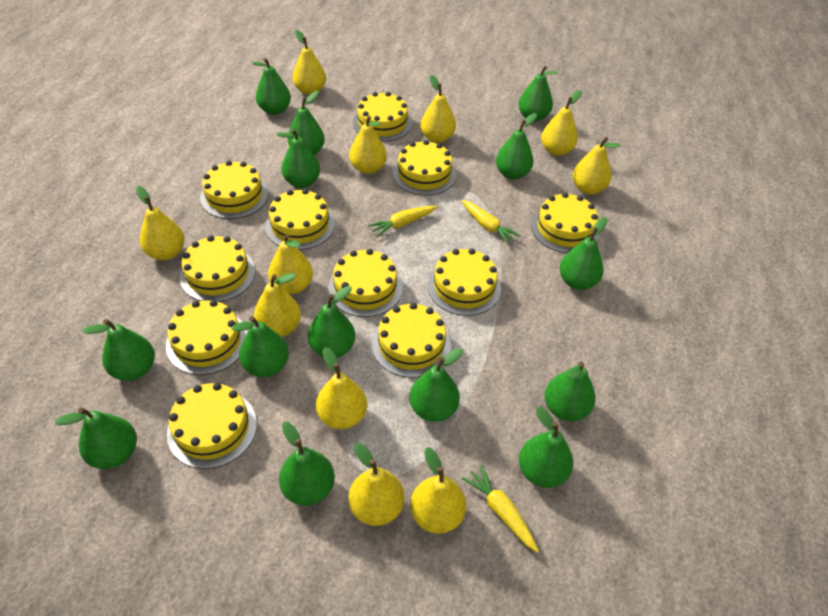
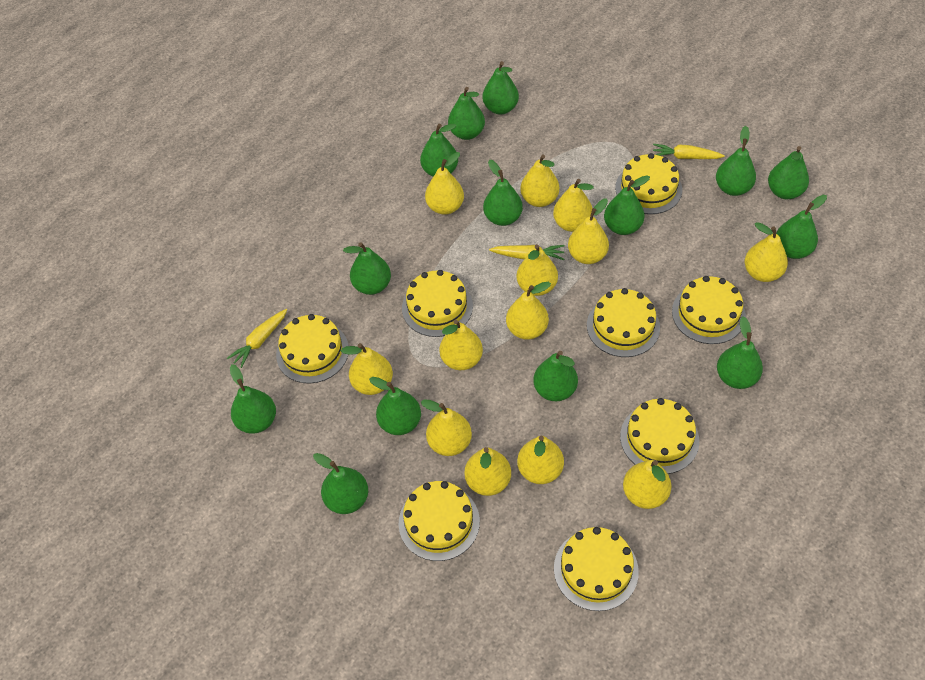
yellow cake: 11 -> 8
yellow pear: 11 -> 13

